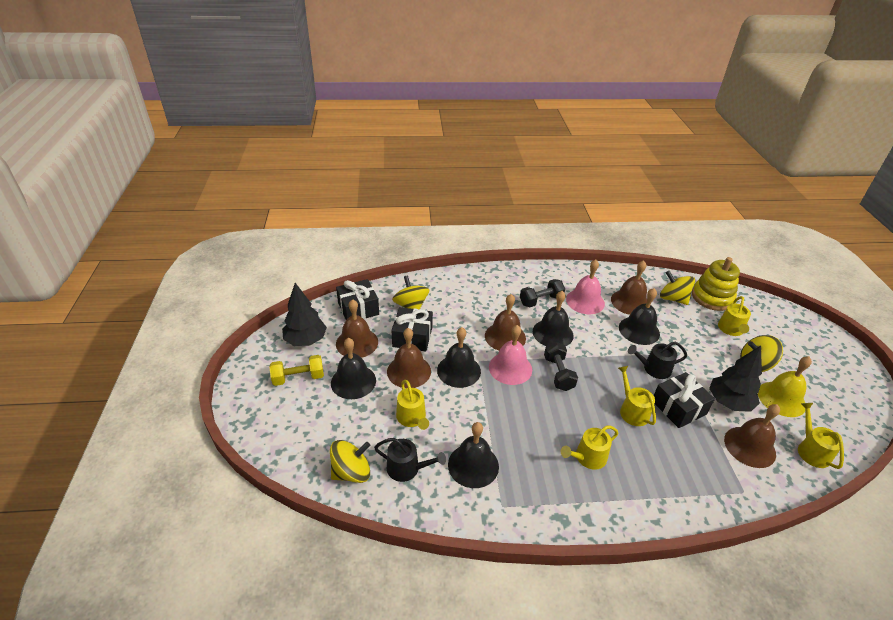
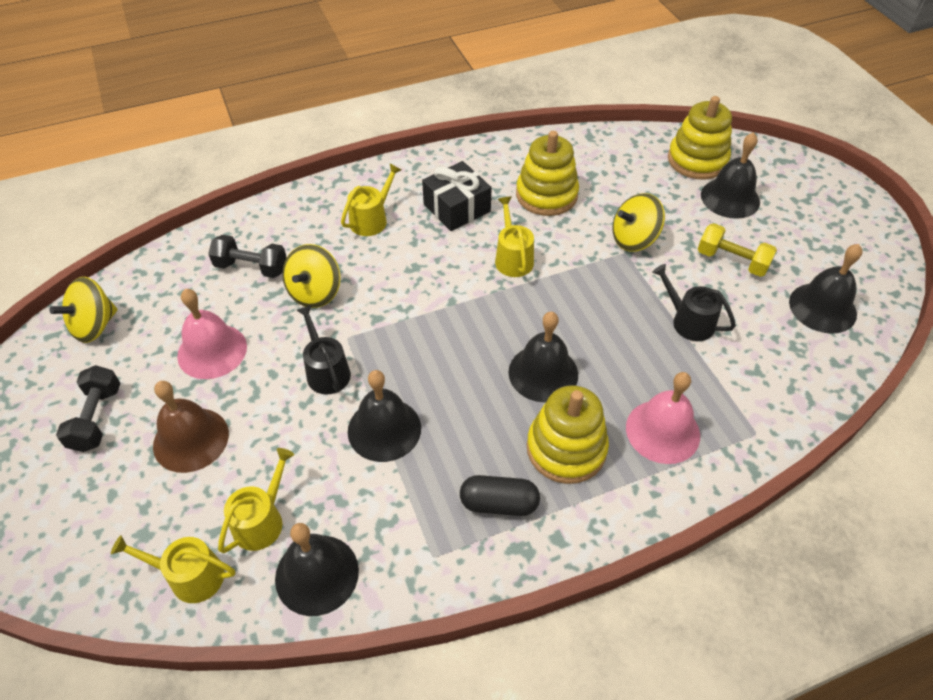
black capsule: 0 -> 1
black gift: 3 -> 1
black tree: 2 -> 0
brown bell: 5 -> 1
yellow bell: 1 -> 0
yellow spinning top: 4 -> 3
yellow stacking toy: 1 -> 3
yellow watering can: 5 -> 4

